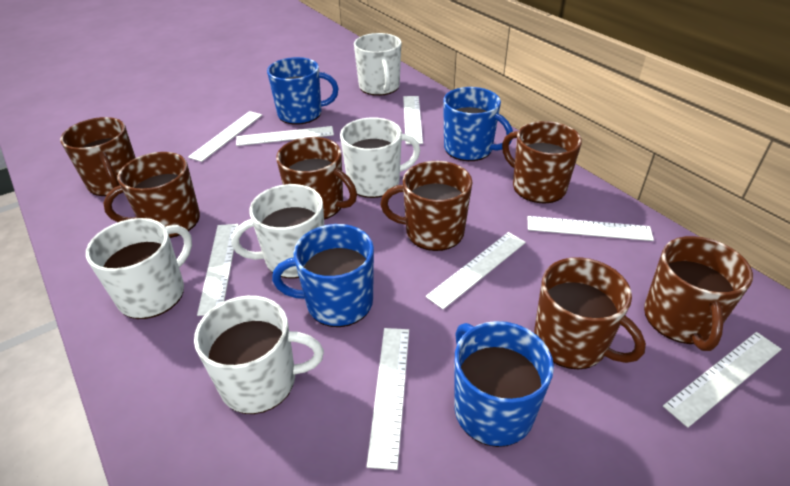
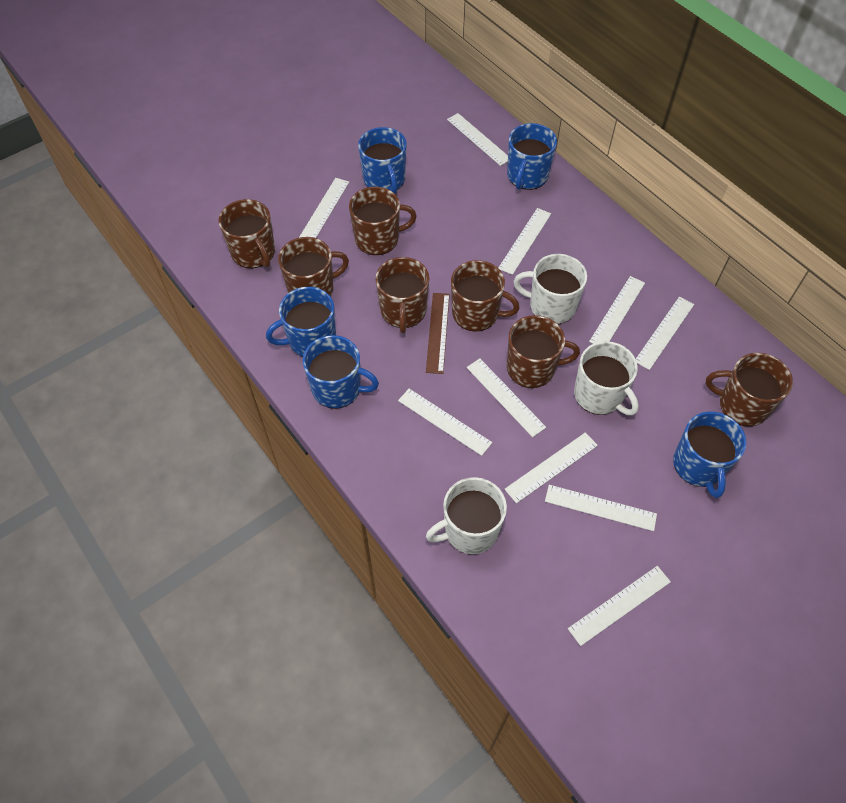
blue mug: 4 -> 5
brown ruler: 0 -> 1
white mug: 5 -> 3
white ruler: 8 -> 10

